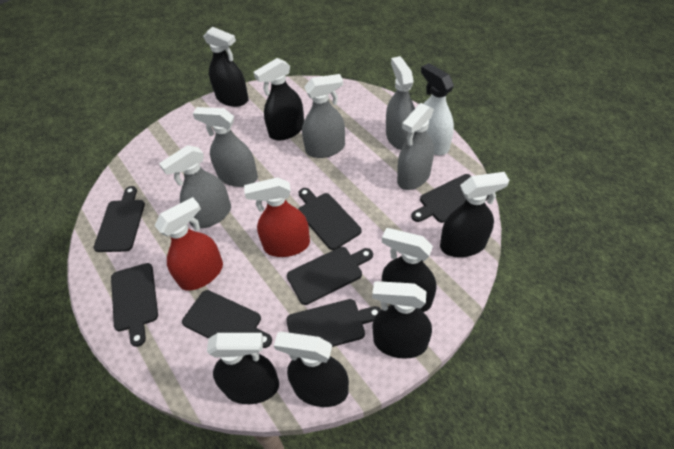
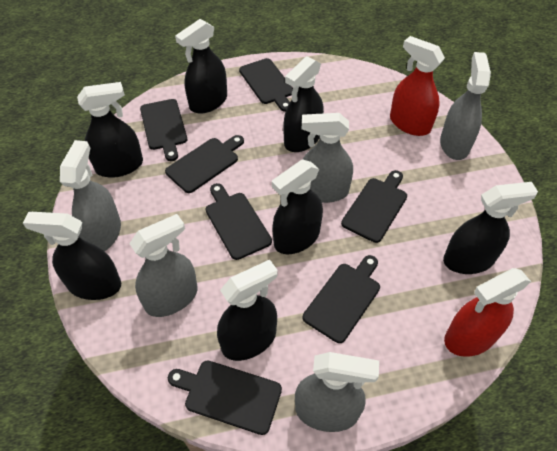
white spray bottle: 1 -> 0

